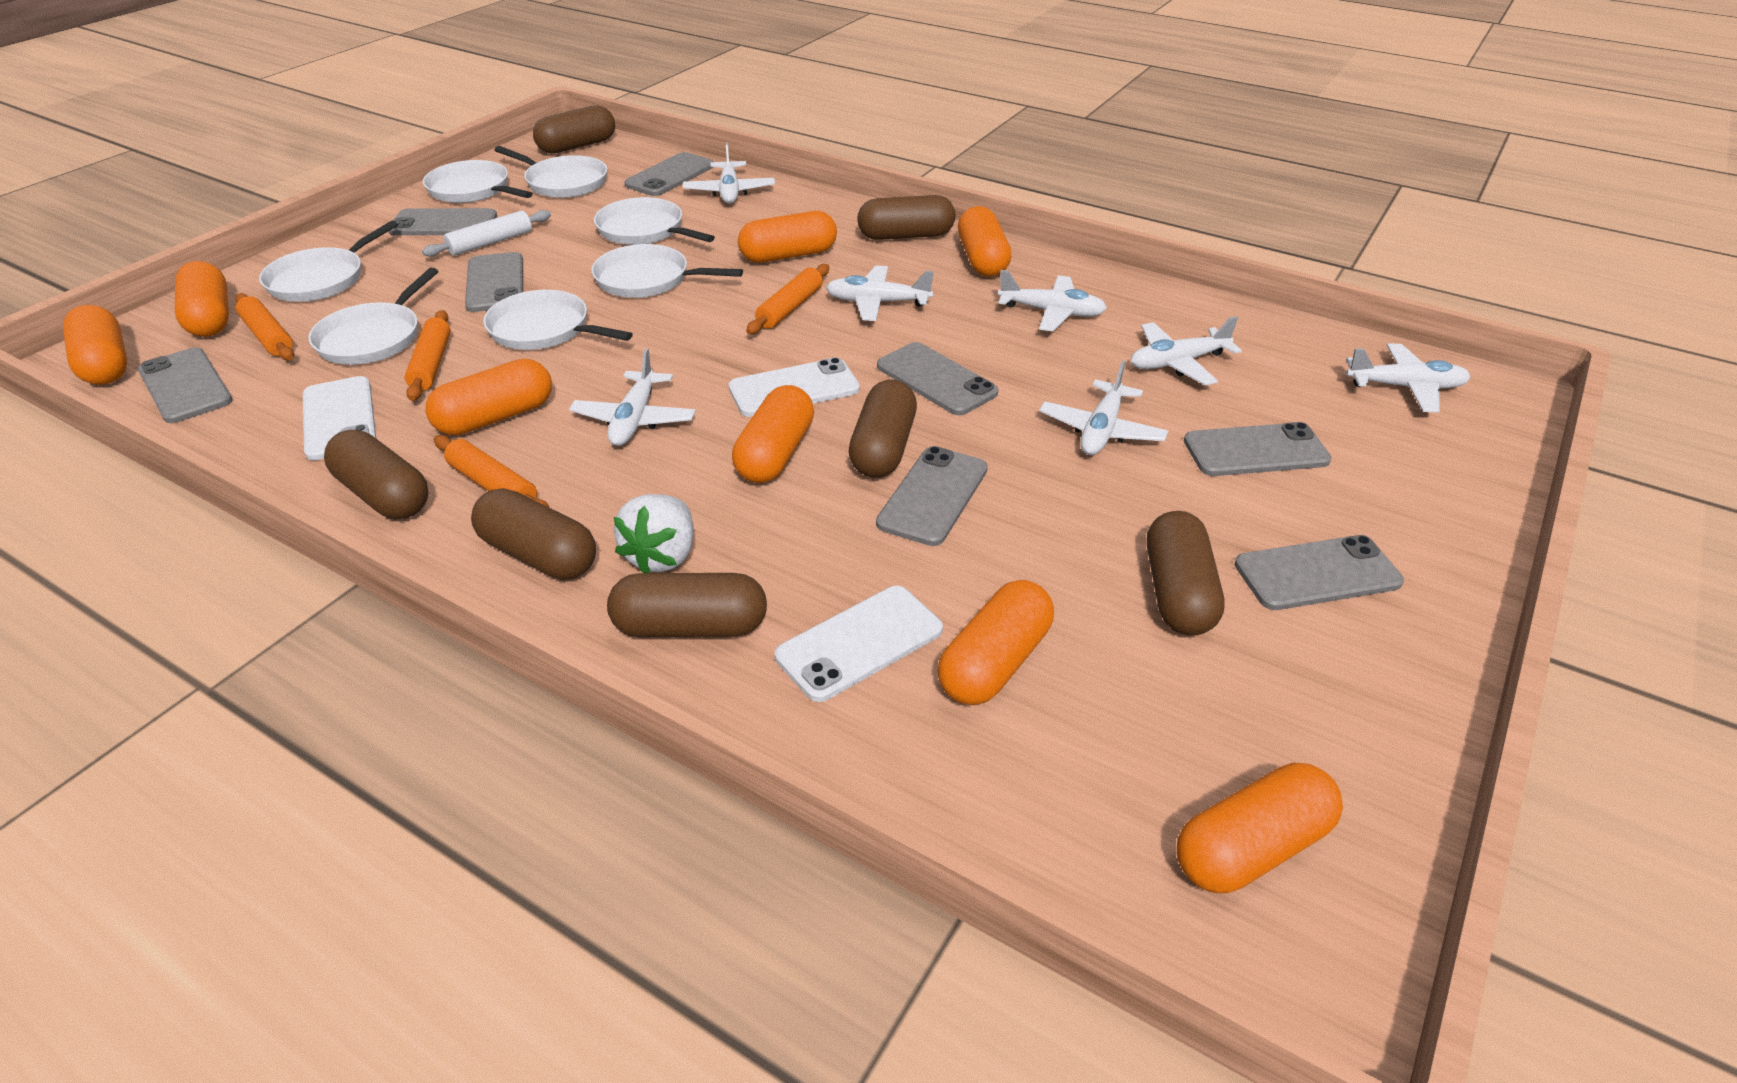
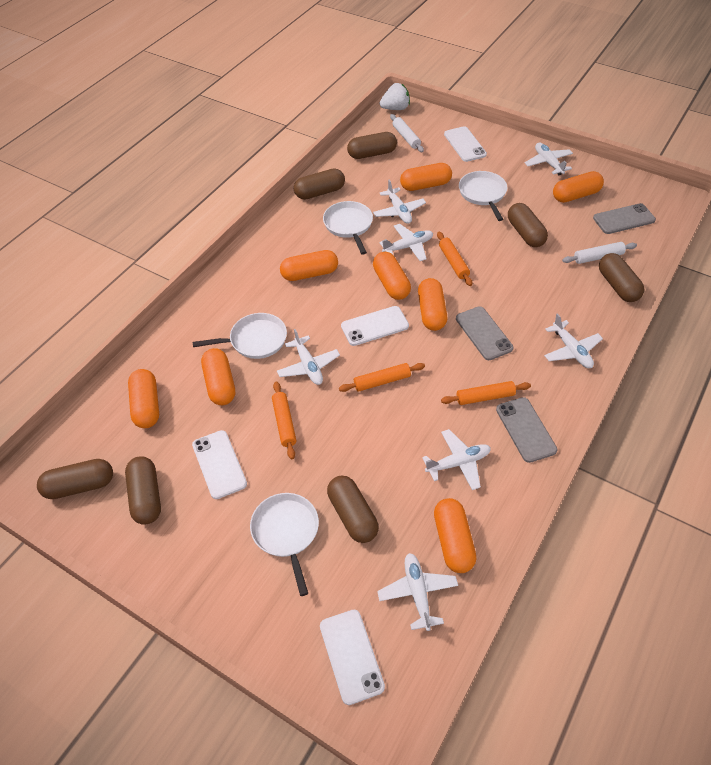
grey phone: 8 -> 3
white pan: 7 -> 4
white phone: 3 -> 4
white rolling pin: 1 -> 2

